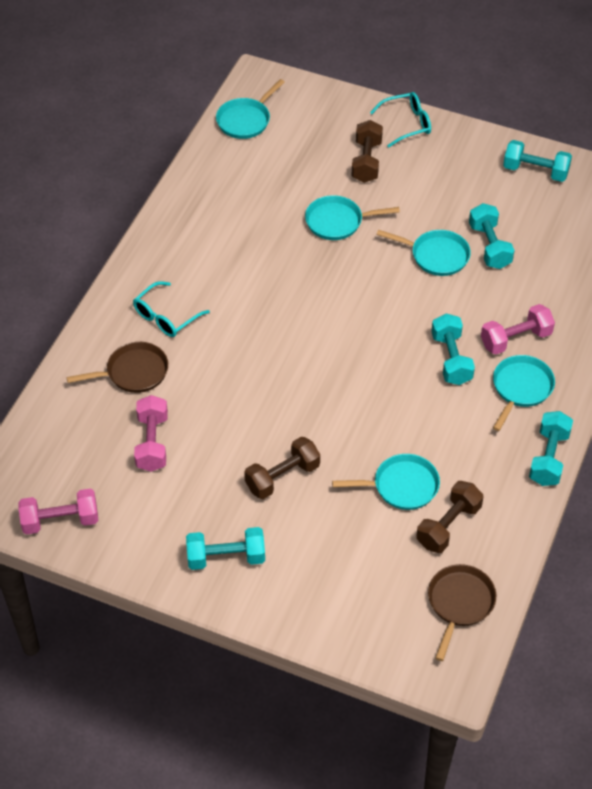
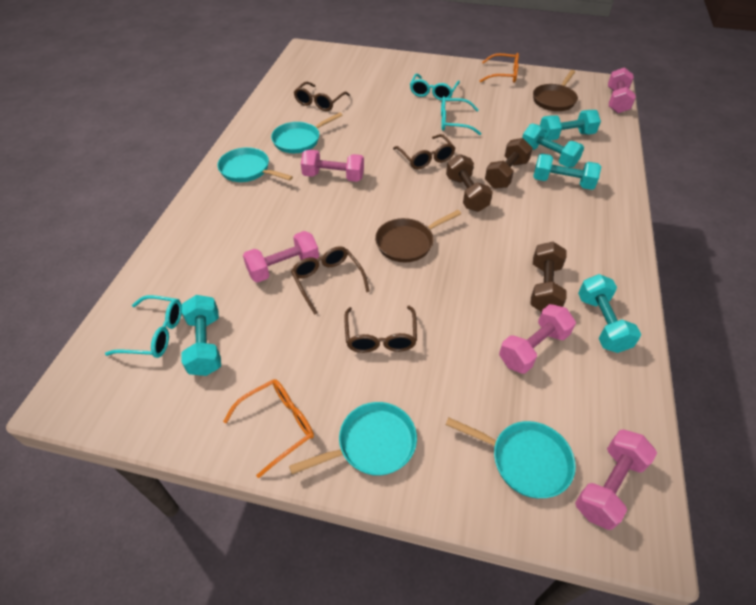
brown glasses: 0 -> 4
orange glasses: 0 -> 2
pink dumbbell: 3 -> 5
turquoise glasses: 2 -> 3
turquoise pan: 5 -> 4

